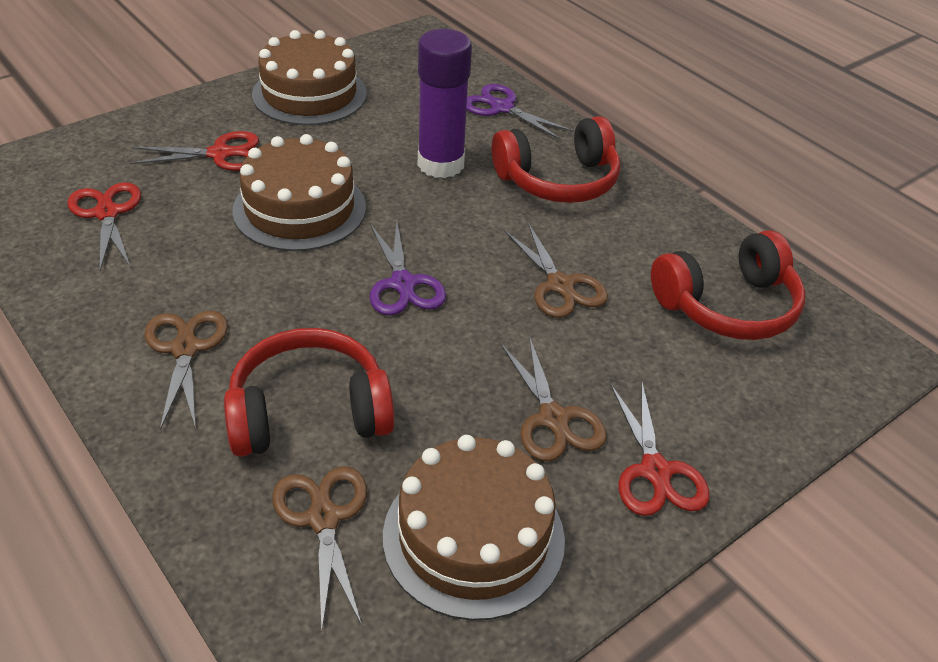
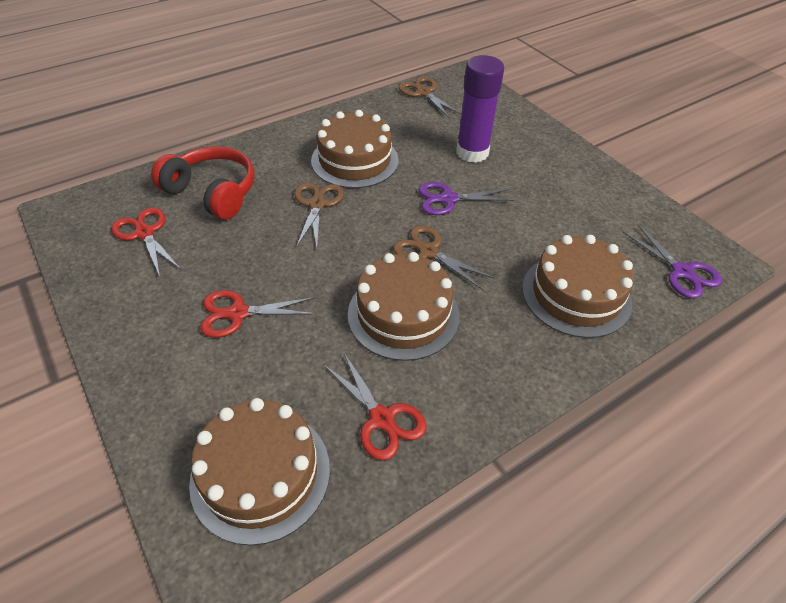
brown cake: 3 -> 4
brown scissors: 4 -> 3
red headphones: 3 -> 1

